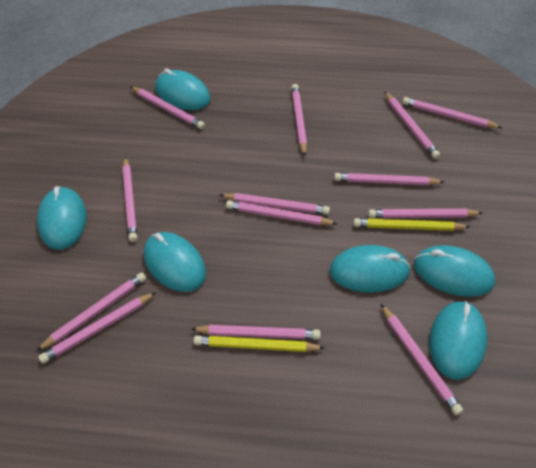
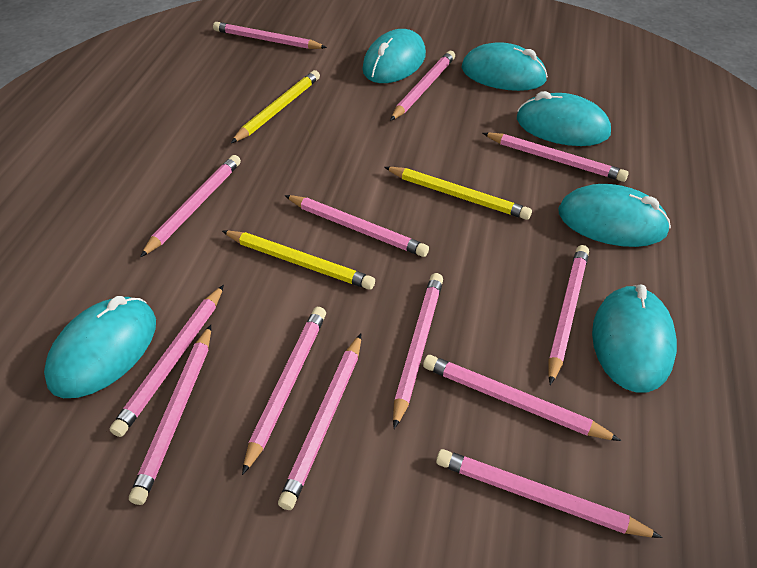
yellow pencil: 2 -> 3

